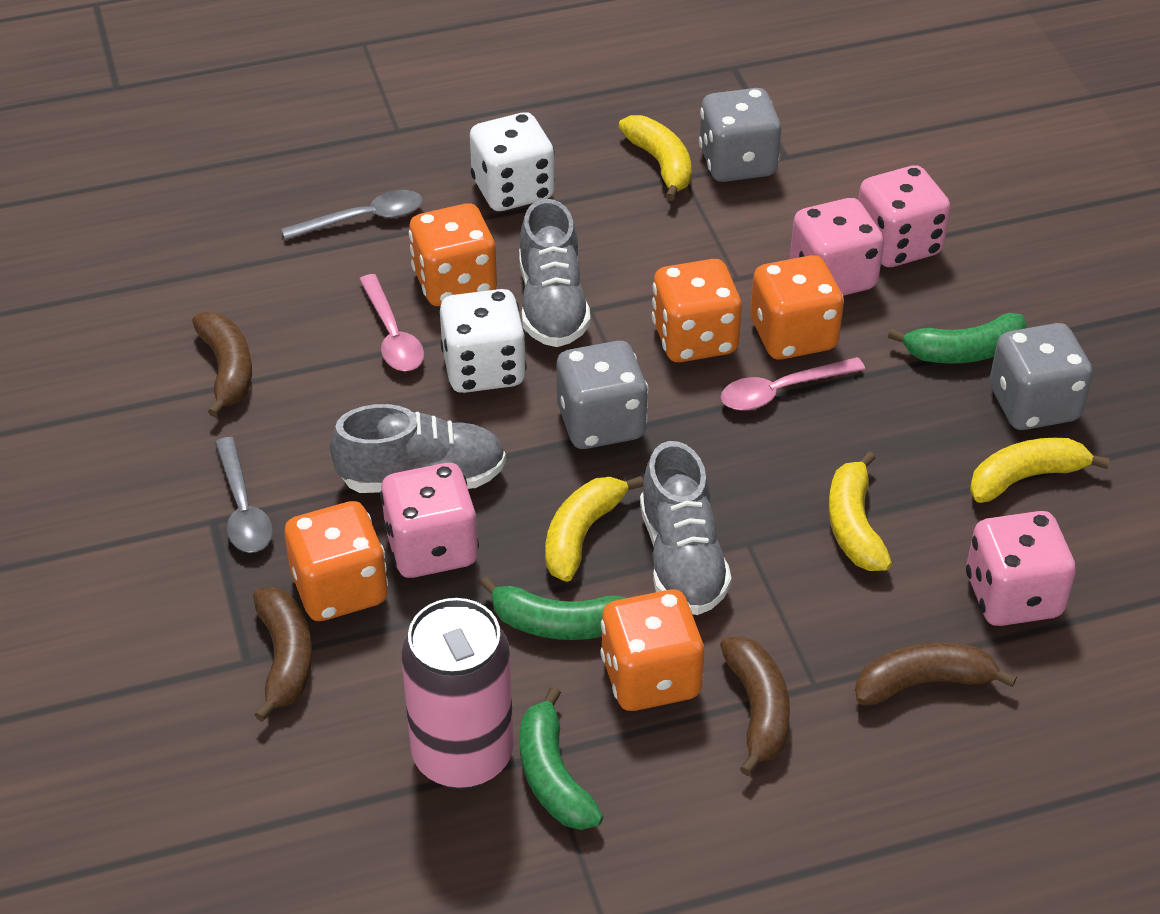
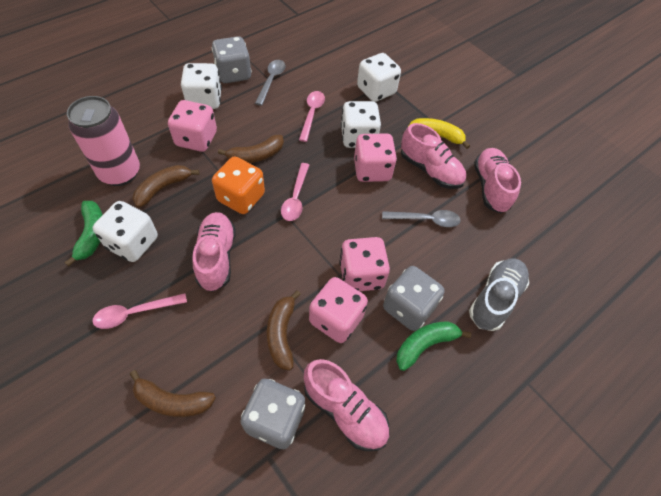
green banana: 3 -> 2
grey shoe: 3 -> 1
orange dice: 5 -> 1
pink shoe: 0 -> 4
pink spoon: 2 -> 3
white dice: 2 -> 4
yellow banana: 4 -> 1

